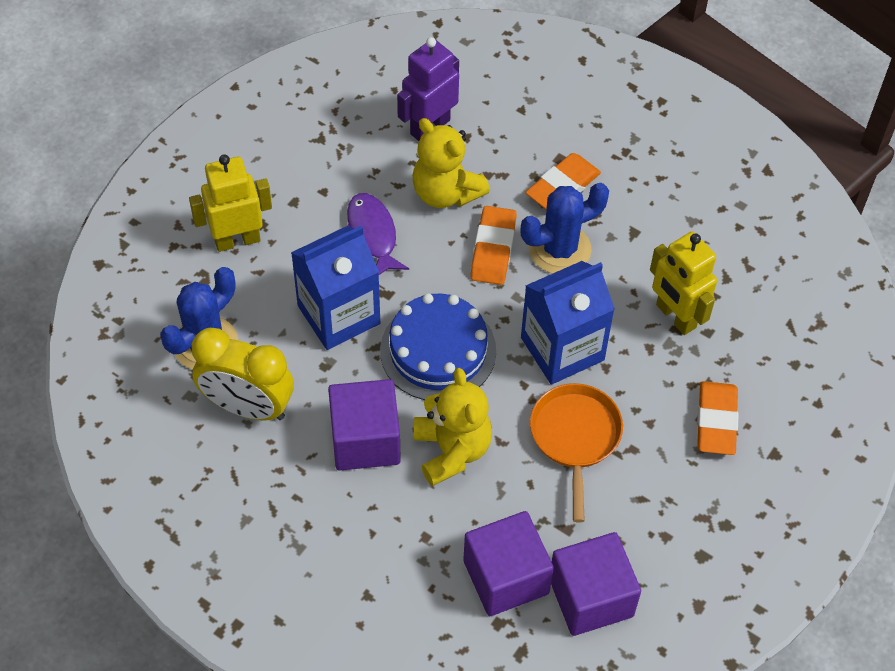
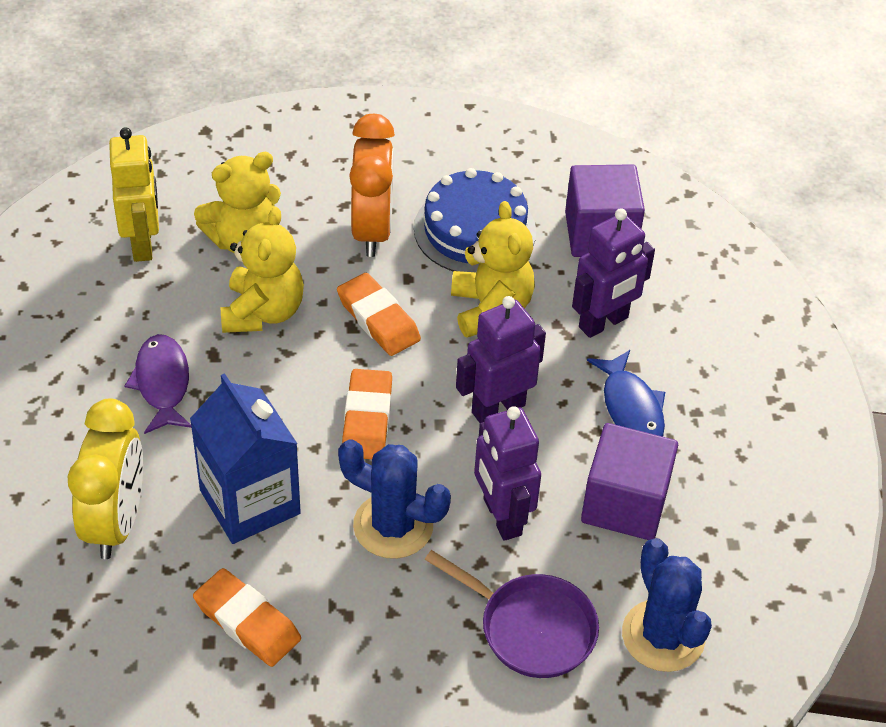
blue carton: 2 -> 1
blue fish: 0 -> 1
orange clock: 0 -> 1
orange pan: 1 -> 0
purple cube: 3 -> 2
purple pan: 0 -> 1
purple robot: 1 -> 3
yellow robot: 2 -> 1
yellow teddy bear: 2 -> 3

